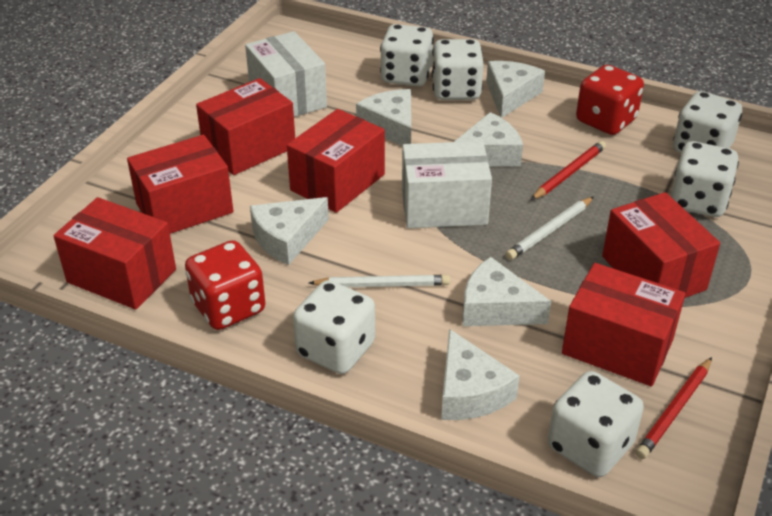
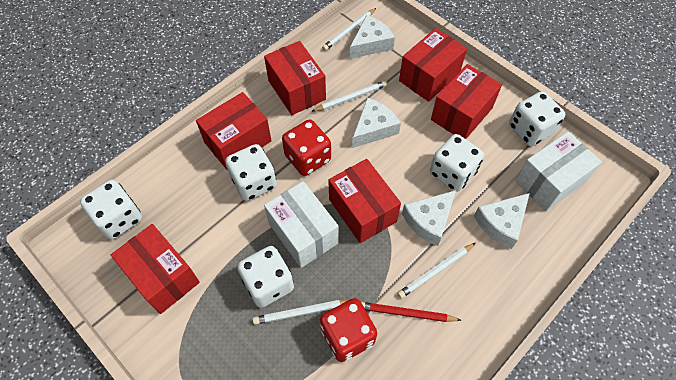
red pencil: 2 -> 1
white cheese: 6 -> 4
white dice: 6 -> 5
white pencil: 2 -> 4

